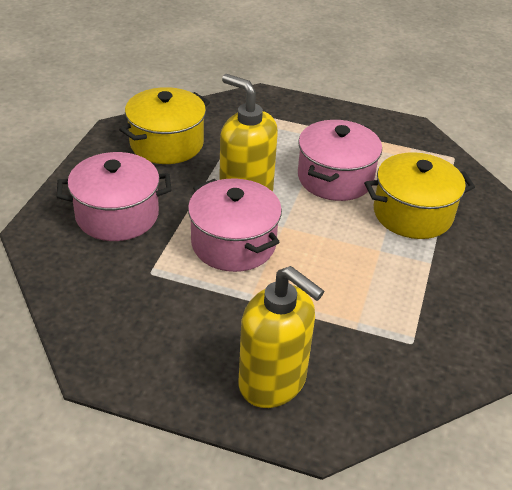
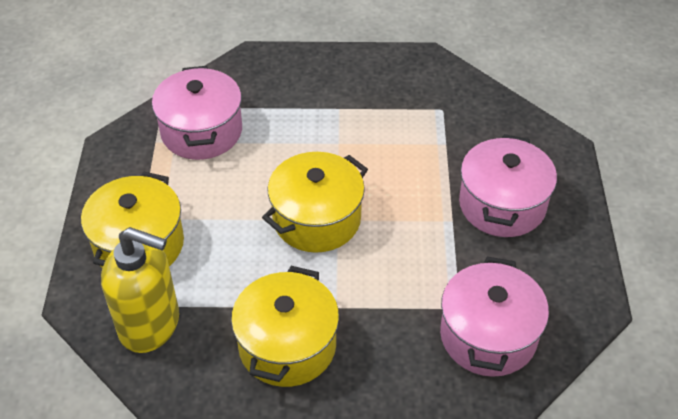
yellow pot: 2 -> 3
yellow soap dispenser: 2 -> 1

